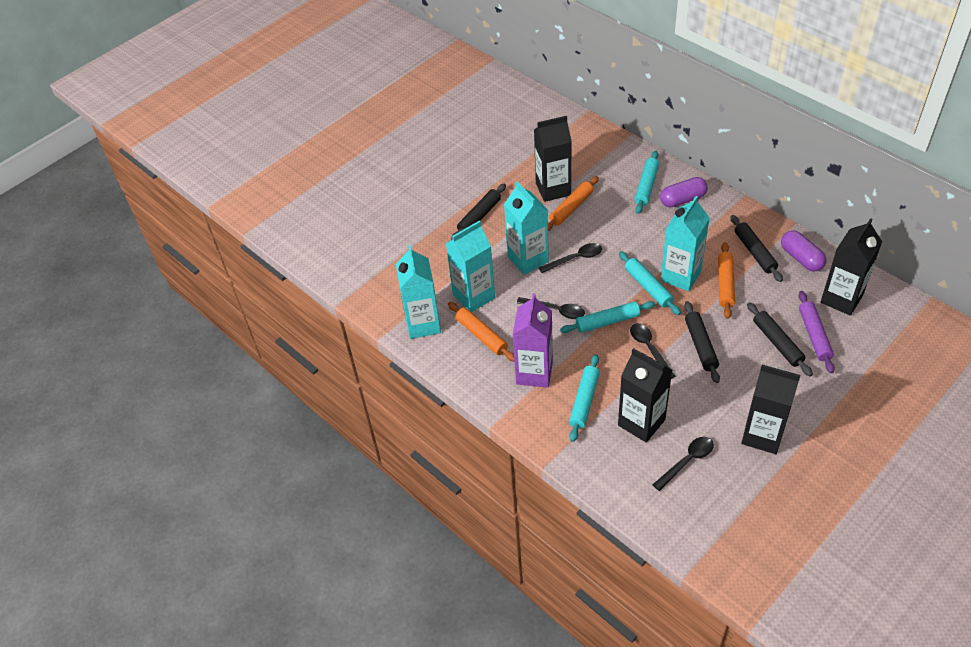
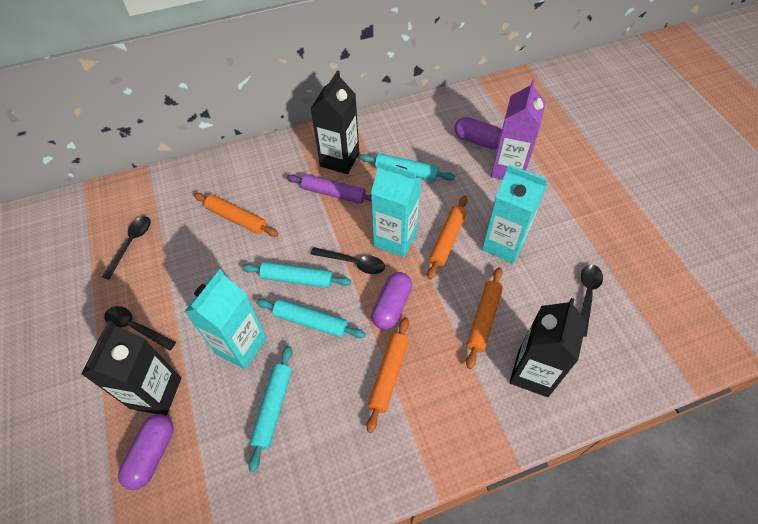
black carton: 4 -> 3
black rolling pin: 4 -> 0
orange rolling pin: 3 -> 4
purple capsule: 2 -> 3
turquoise carton: 4 -> 3

